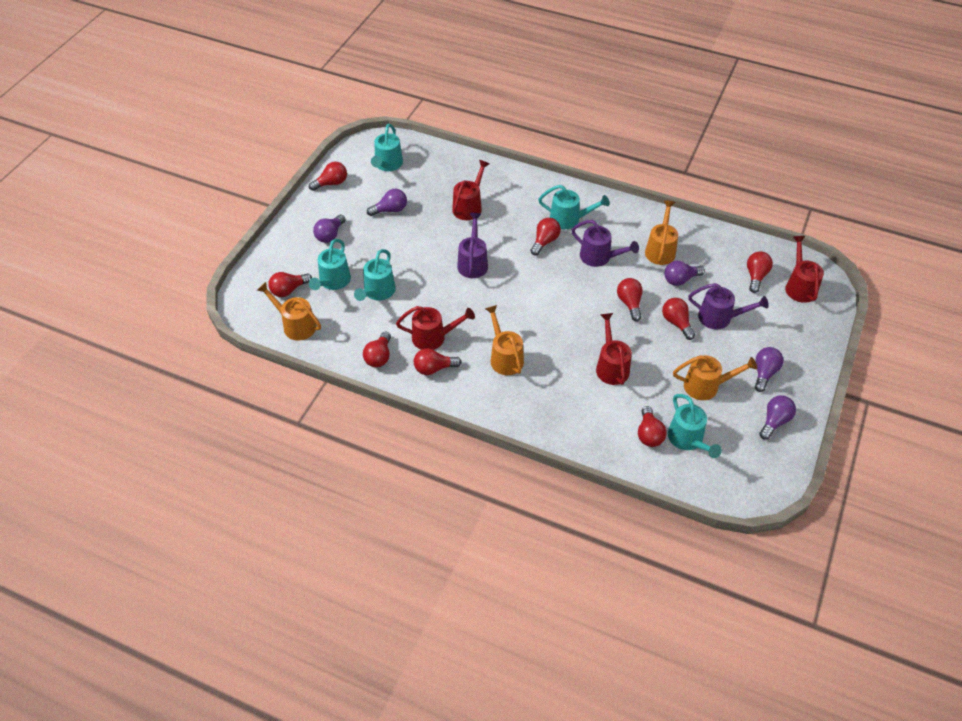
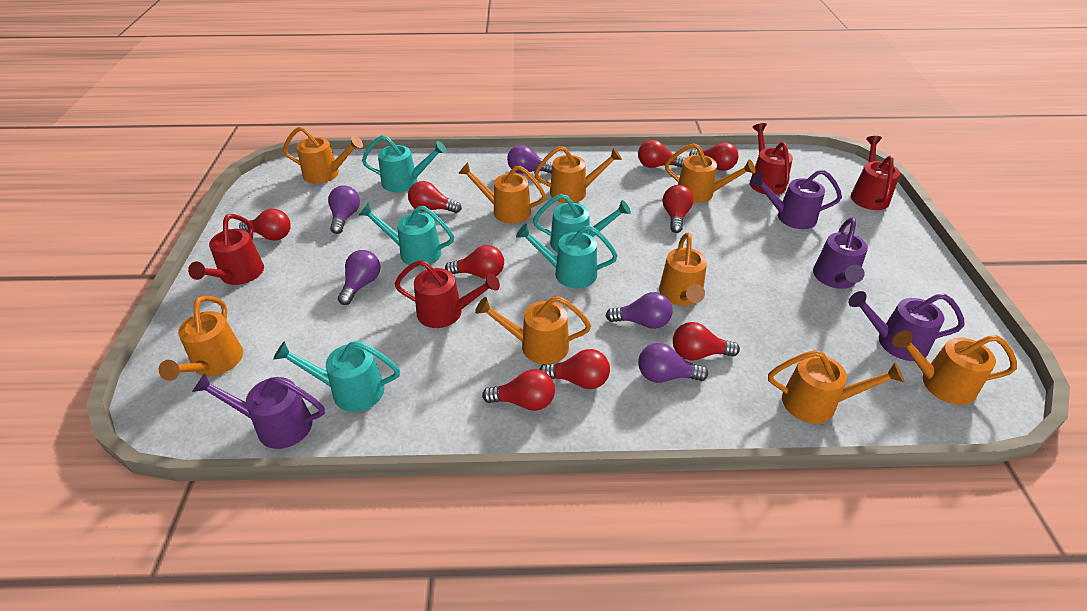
orange watering can: 4 -> 9
purple watering can: 3 -> 4

